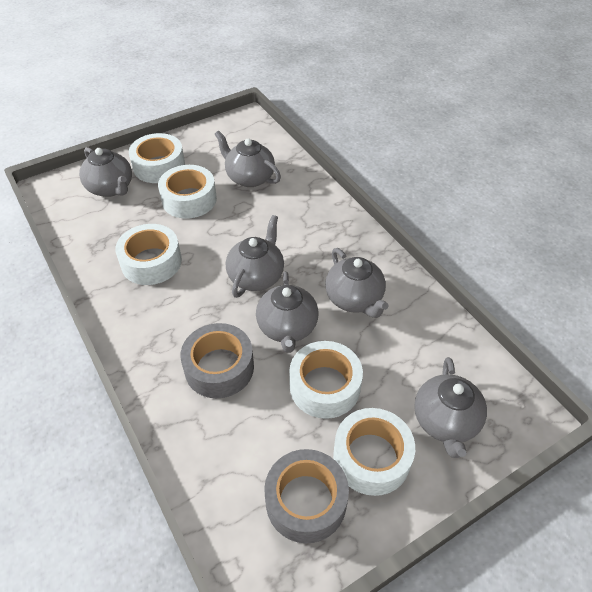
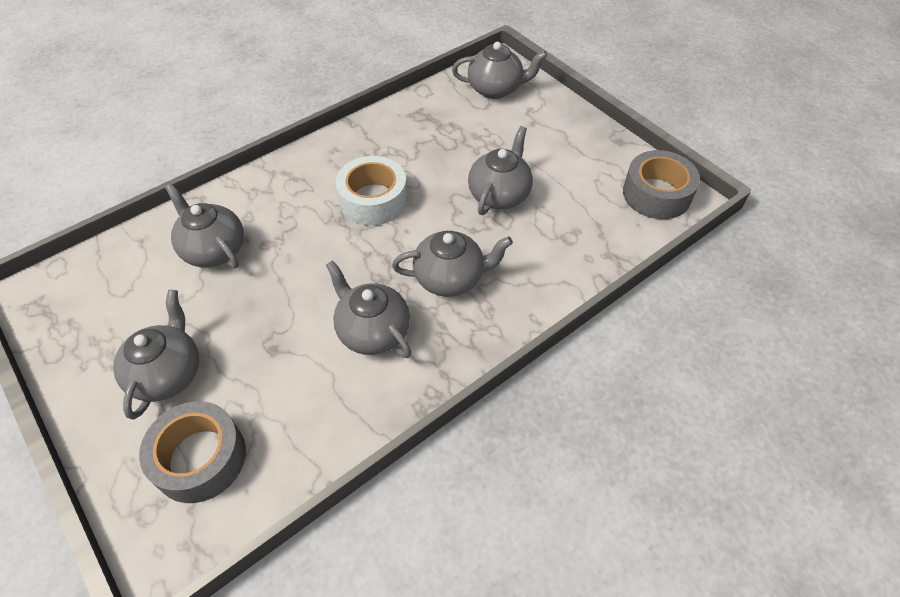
white tape: 5 -> 1

